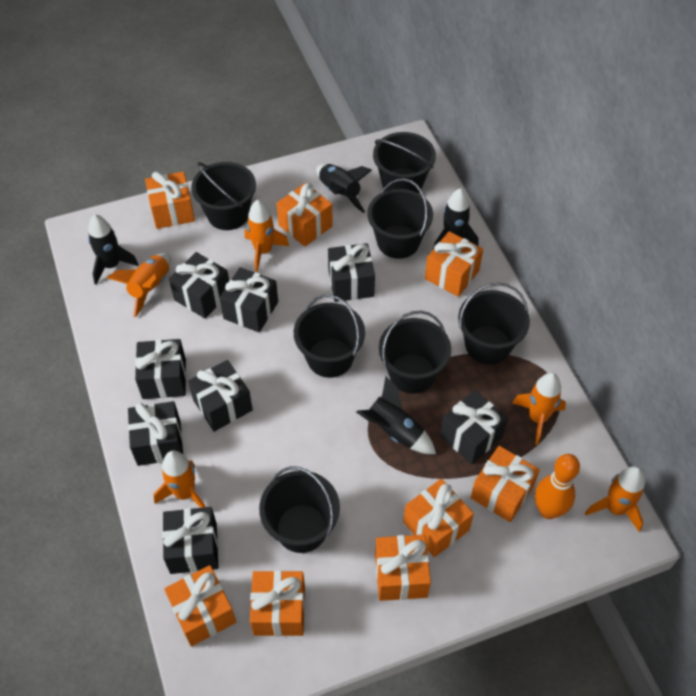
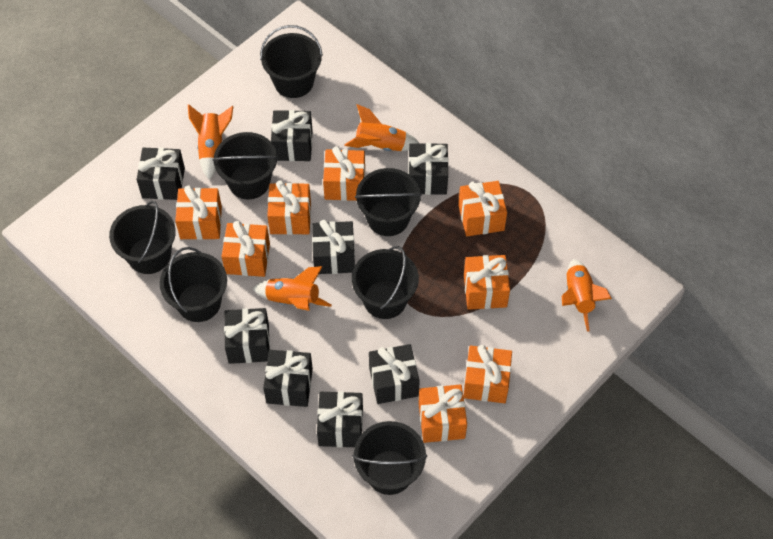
black rocket: 4 -> 0
orange bowling pin: 1 -> 0
orange rocket: 5 -> 4

